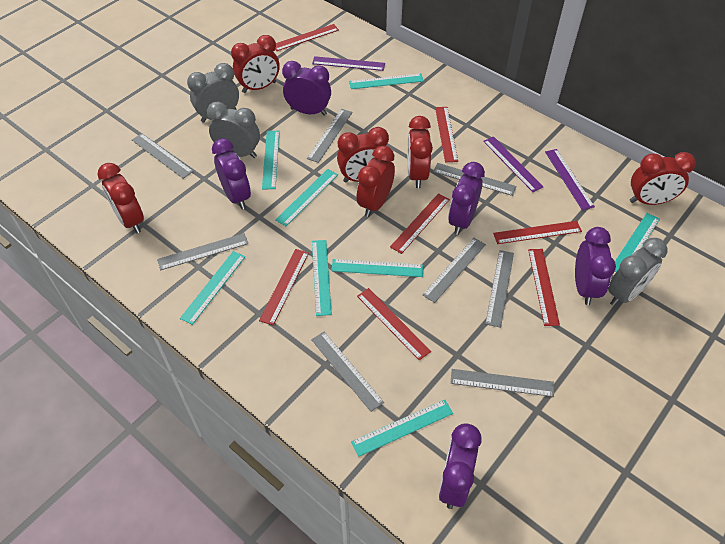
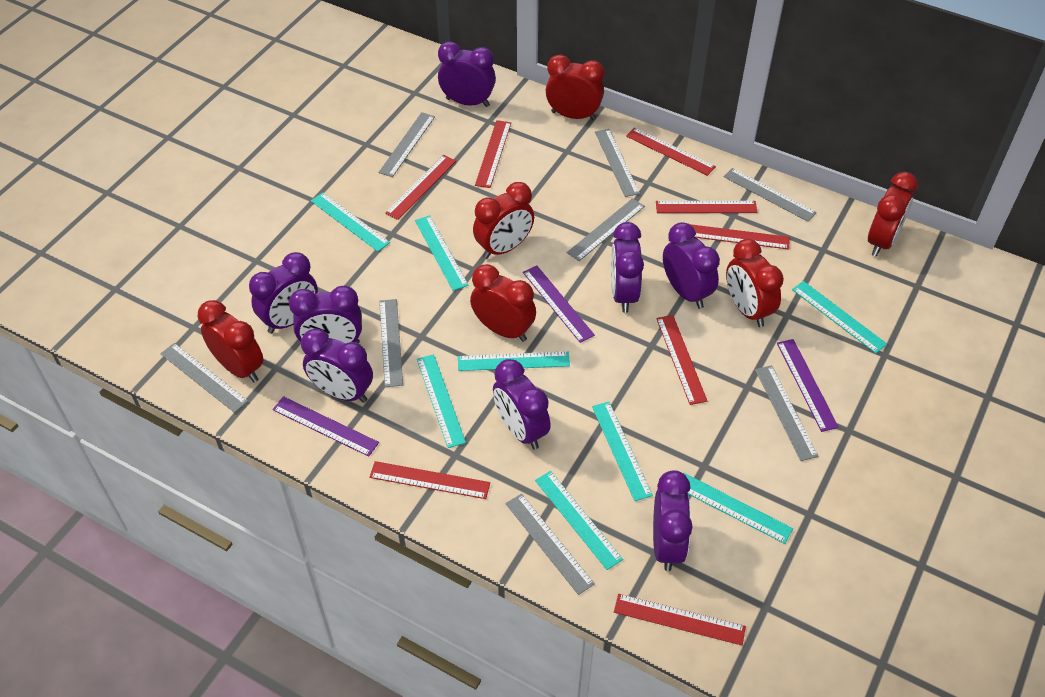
grey clock: 3 -> 0
purple clock: 5 -> 8
red ruler: 7 -> 8

